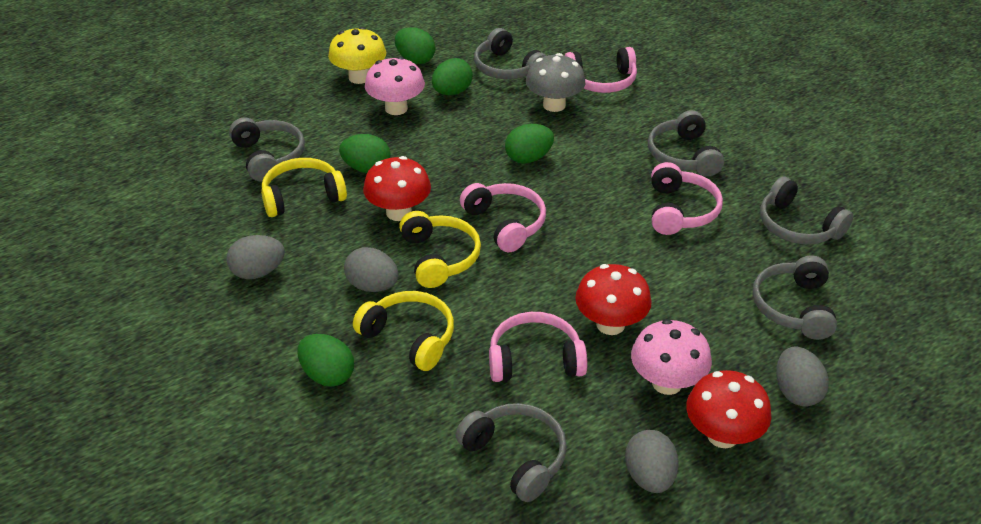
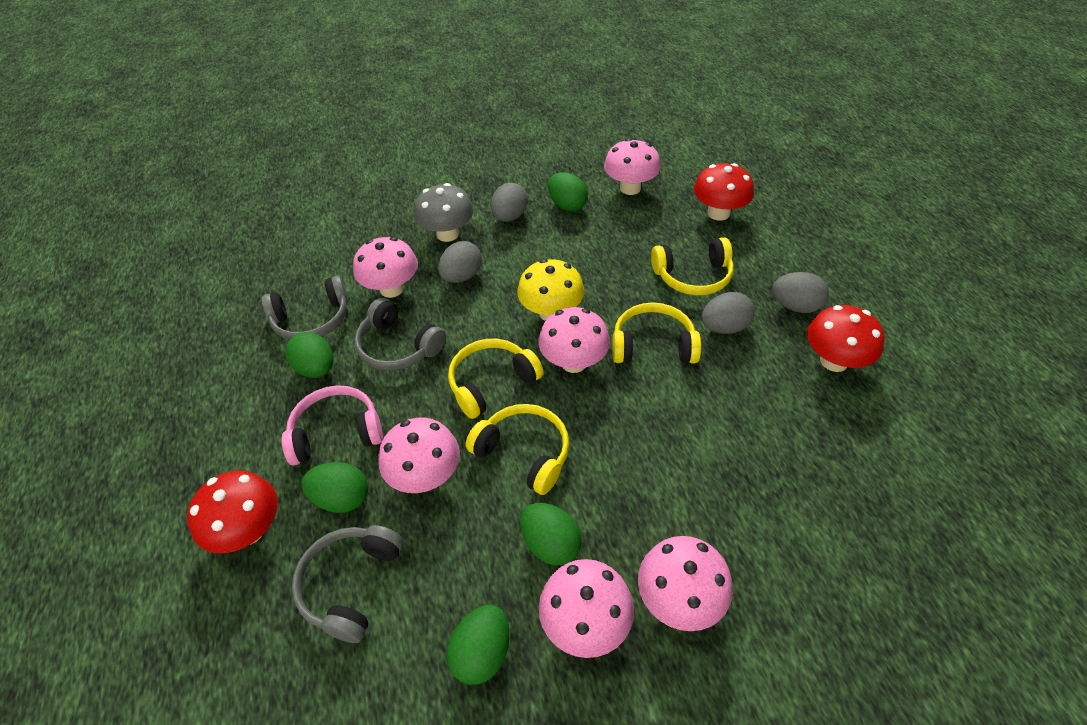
grey headphones: 6 -> 3
pink headphones: 4 -> 1
pink mushroom: 2 -> 6
yellow headphones: 3 -> 4

